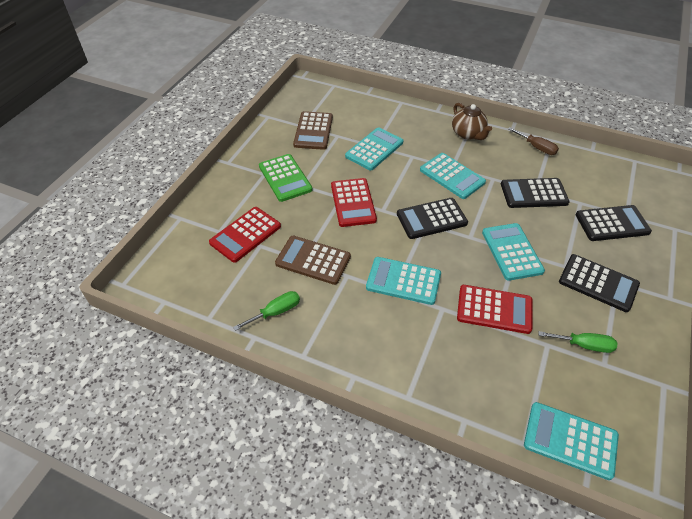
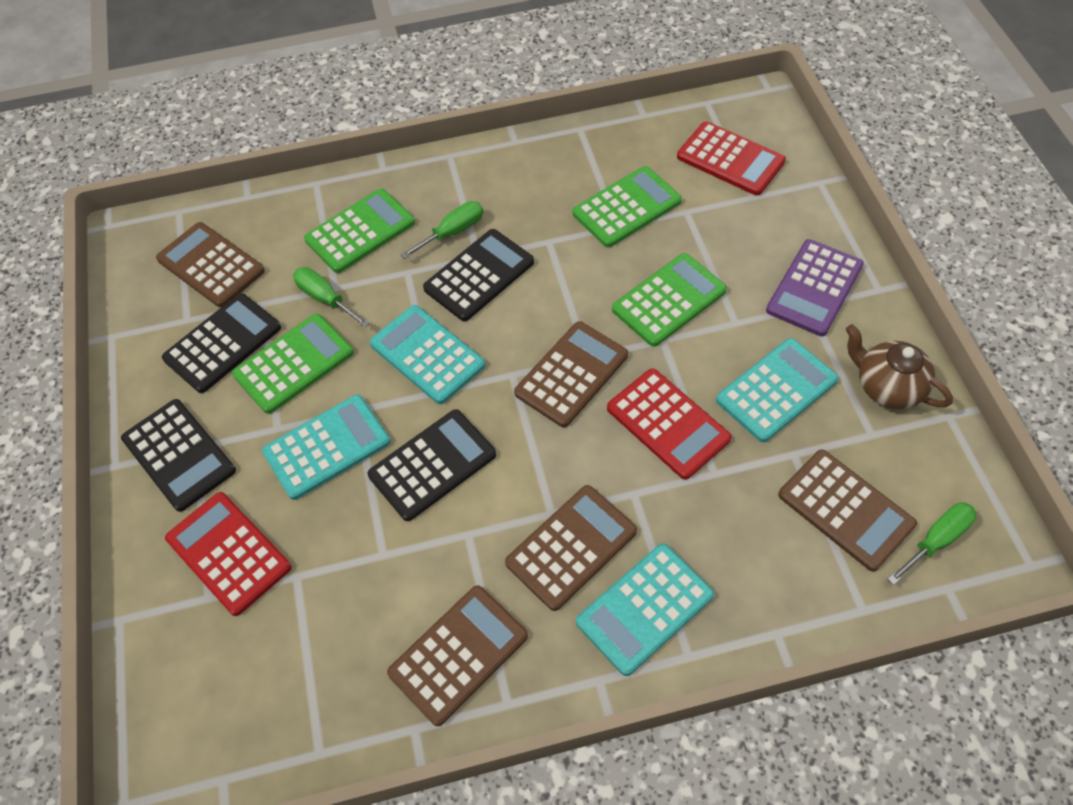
brown calculator: 2 -> 5
brown screwdriver: 1 -> 0
green calculator: 1 -> 4
green screwdriver: 2 -> 3
purple calculator: 0 -> 1
turquoise calculator: 5 -> 4

